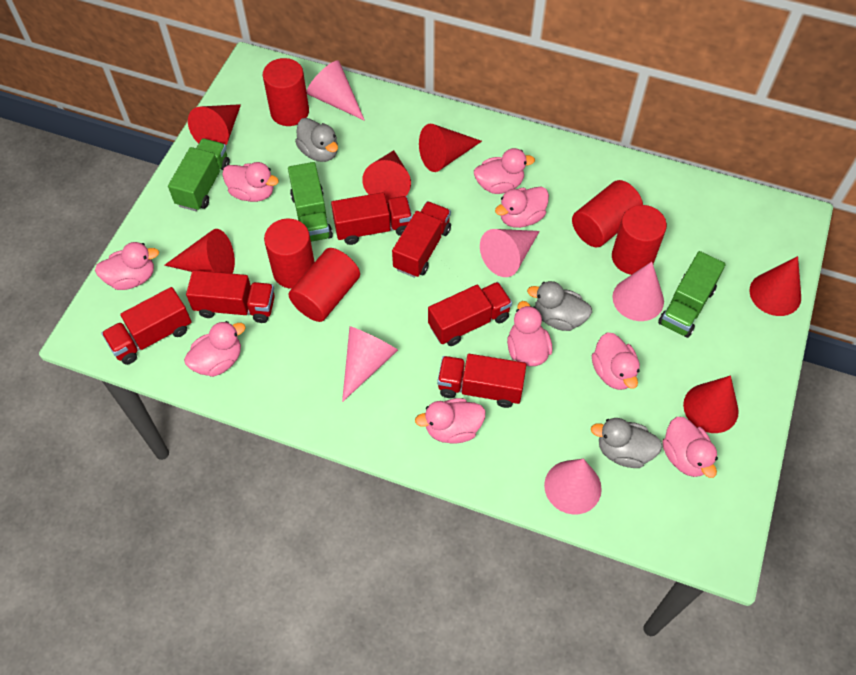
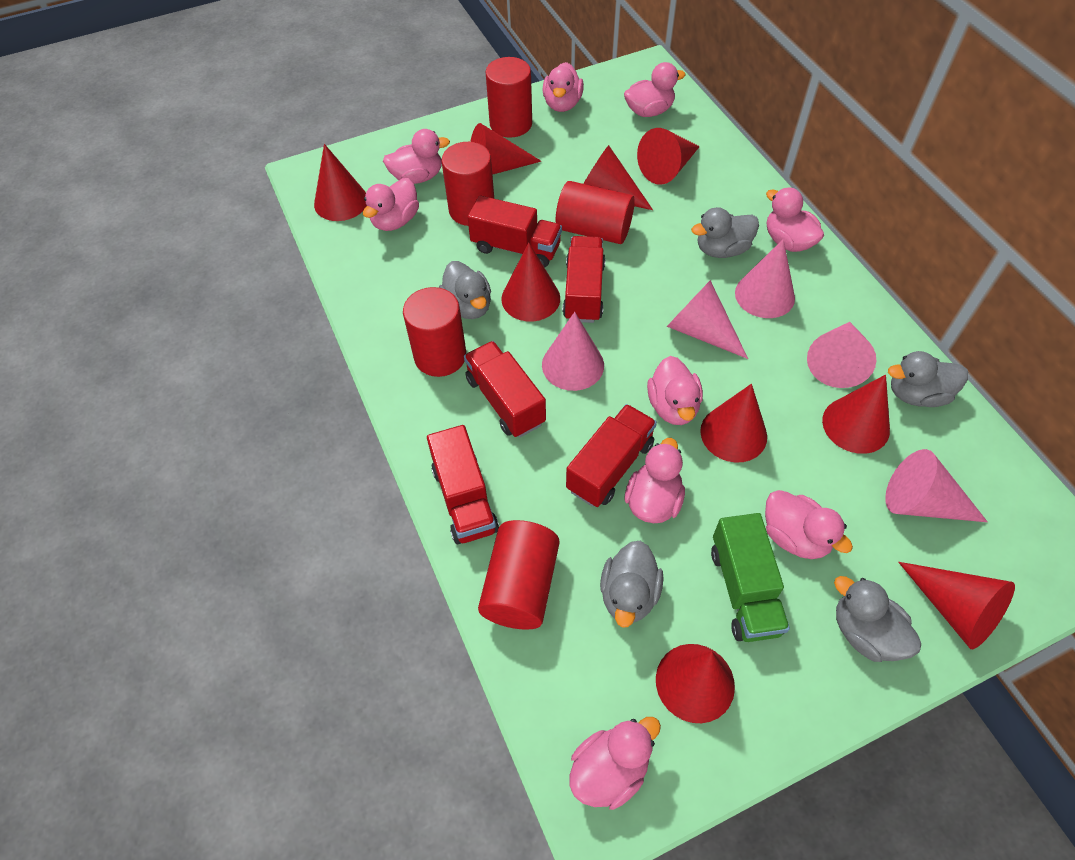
green truck: 3 -> 1
grey duck: 3 -> 5
red cone: 6 -> 9
red truck: 6 -> 5

